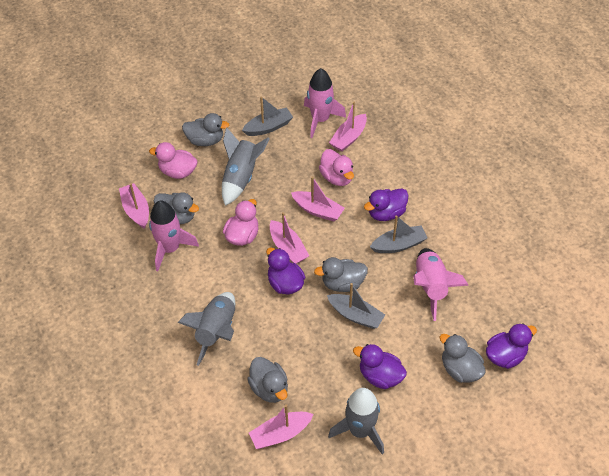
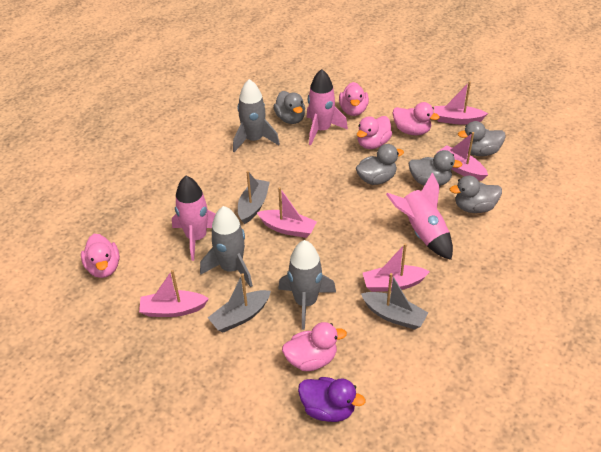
pink duck: 3 -> 5
purple duck: 4 -> 1

